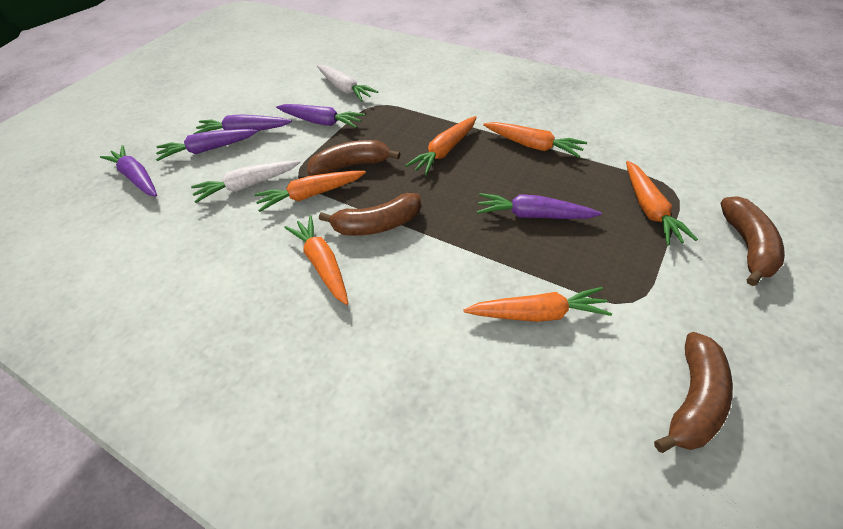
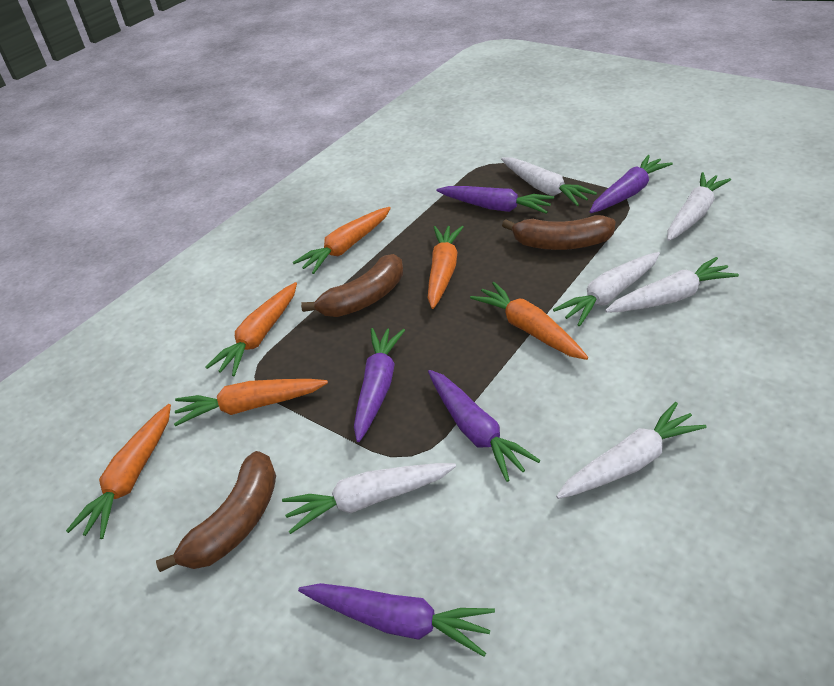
brown banana: 4 -> 3
white carrot: 2 -> 6

